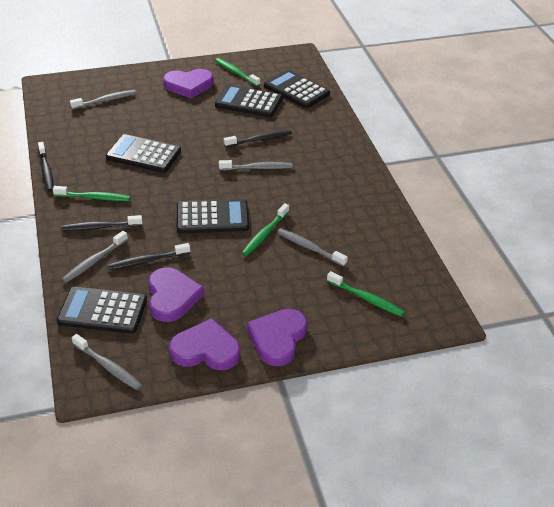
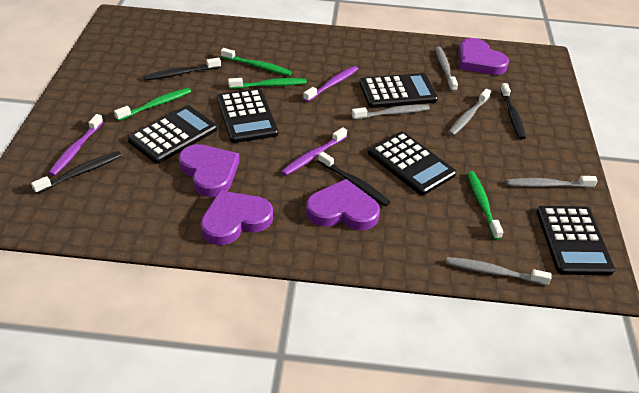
purple toothbrush: 0 -> 3

